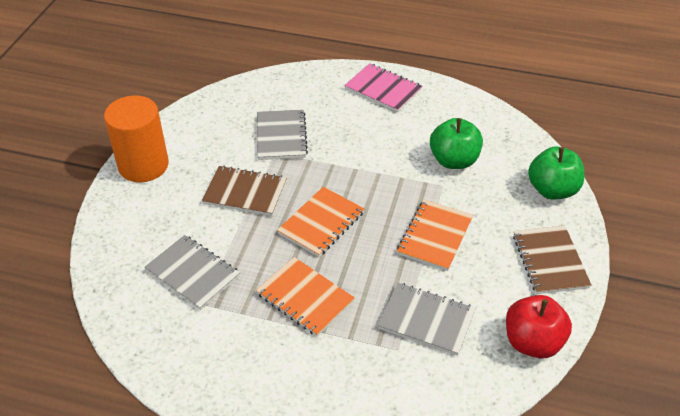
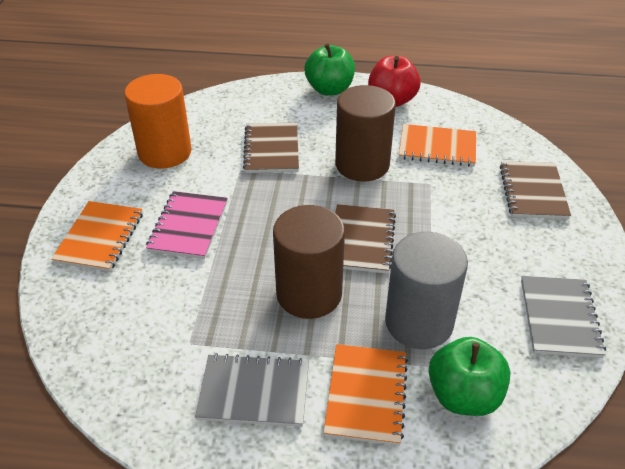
brown cylinder: 0 -> 2
brown notebook: 2 -> 3
grey cylinder: 0 -> 1
grey notebook: 3 -> 2

